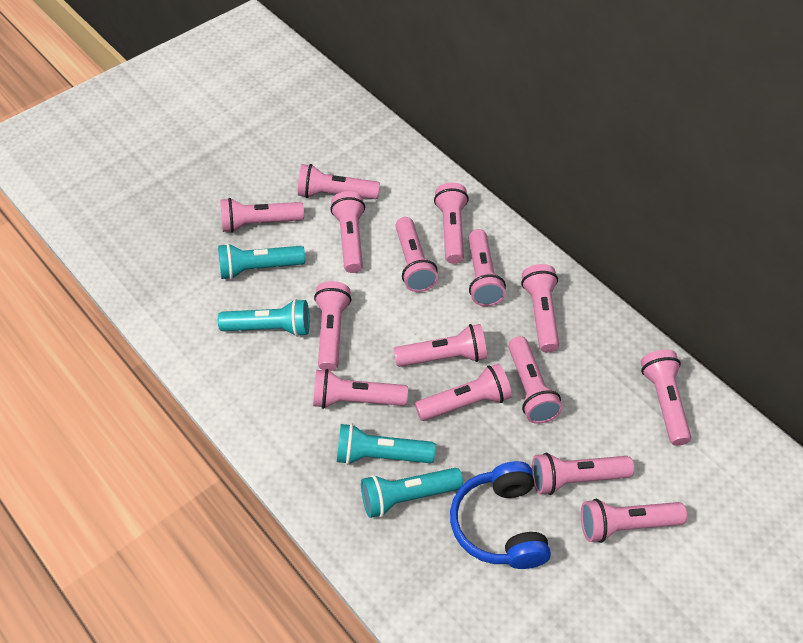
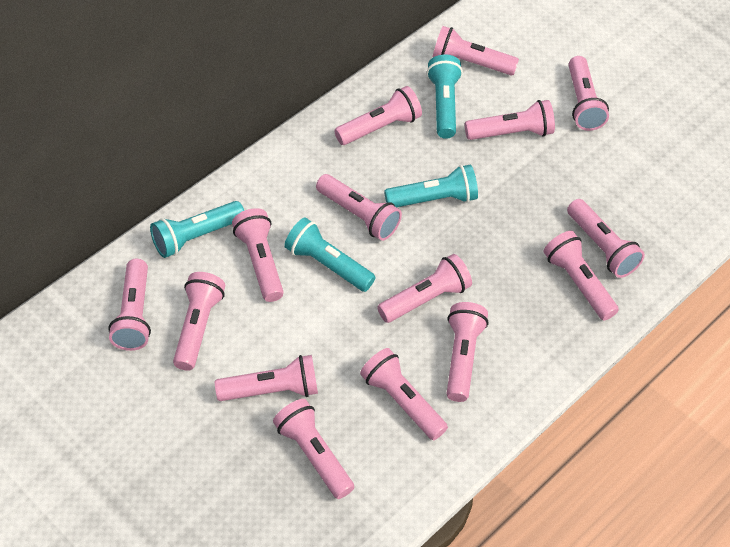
blue headphones: 1 -> 0

